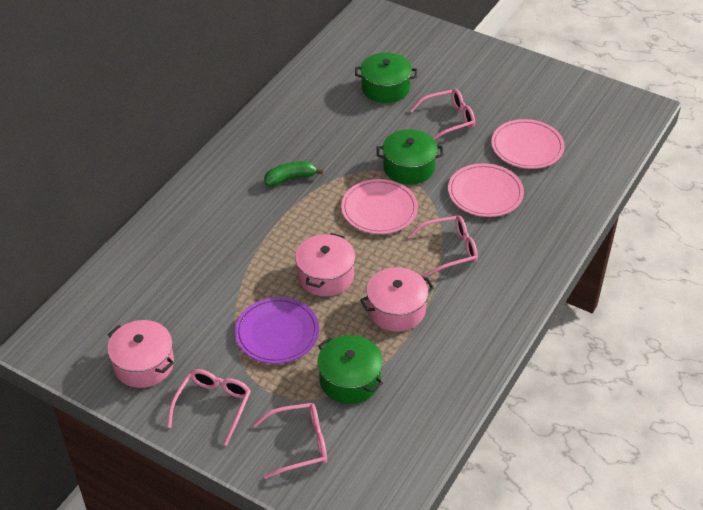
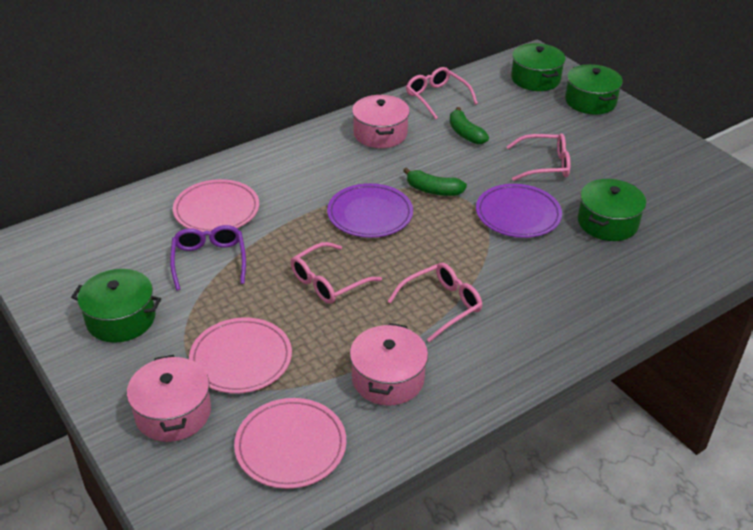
green banana: 1 -> 2
green pot: 3 -> 4
purple glasses: 0 -> 1
purple plate: 1 -> 2

